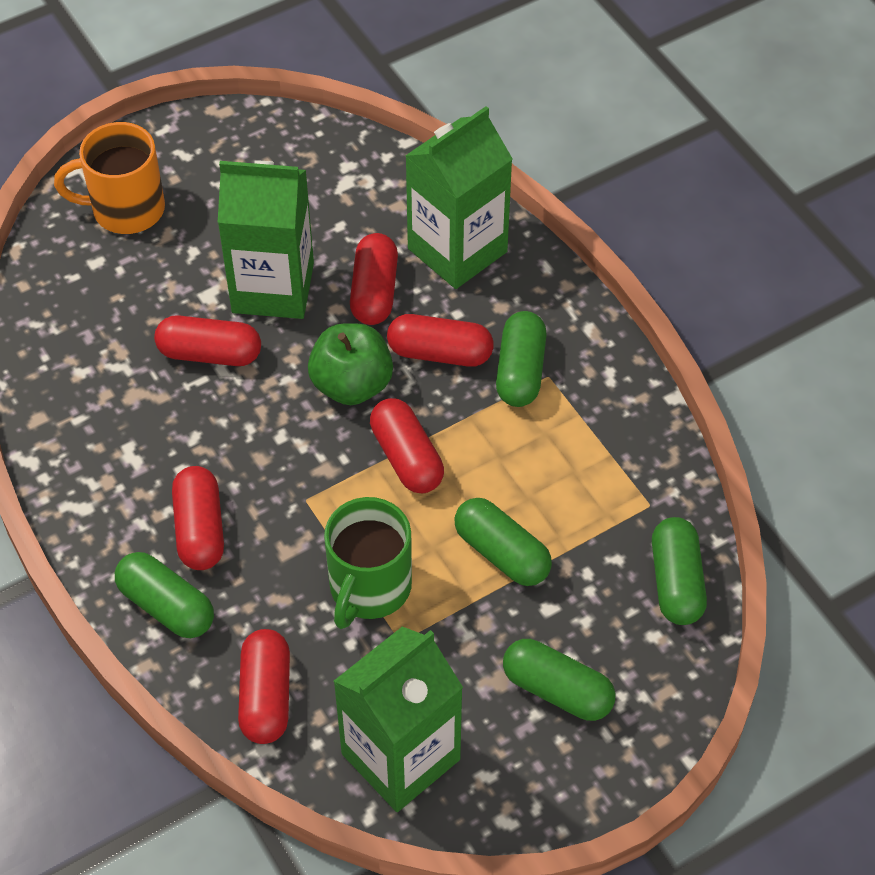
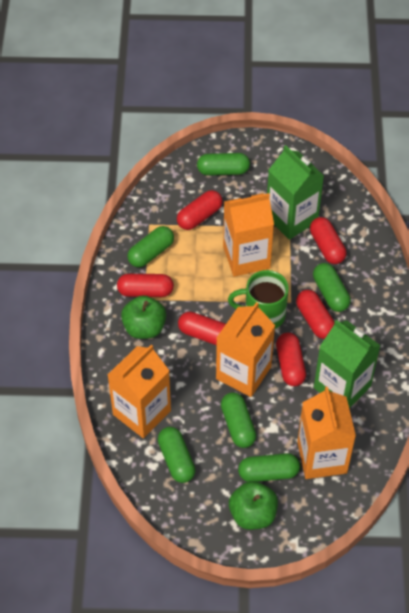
green apple: 1 -> 2
green capsule: 5 -> 6
green carton: 3 -> 2
orange carton: 0 -> 4
orange mug: 1 -> 0

